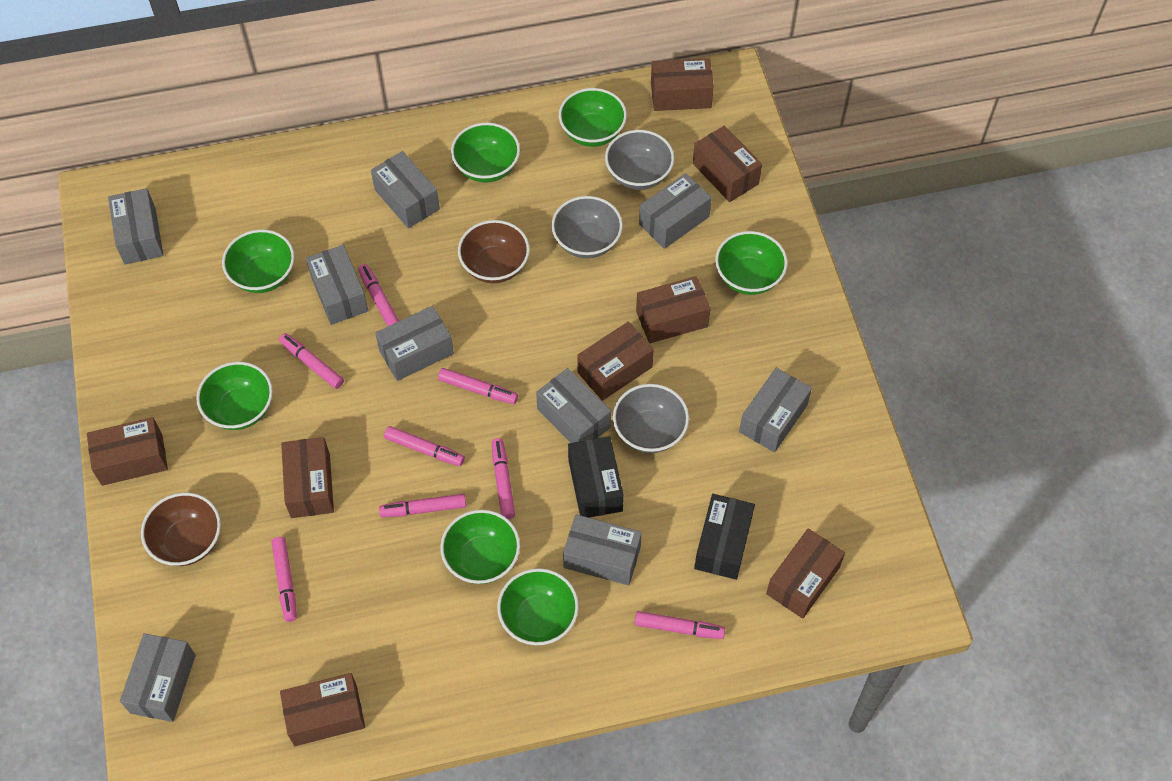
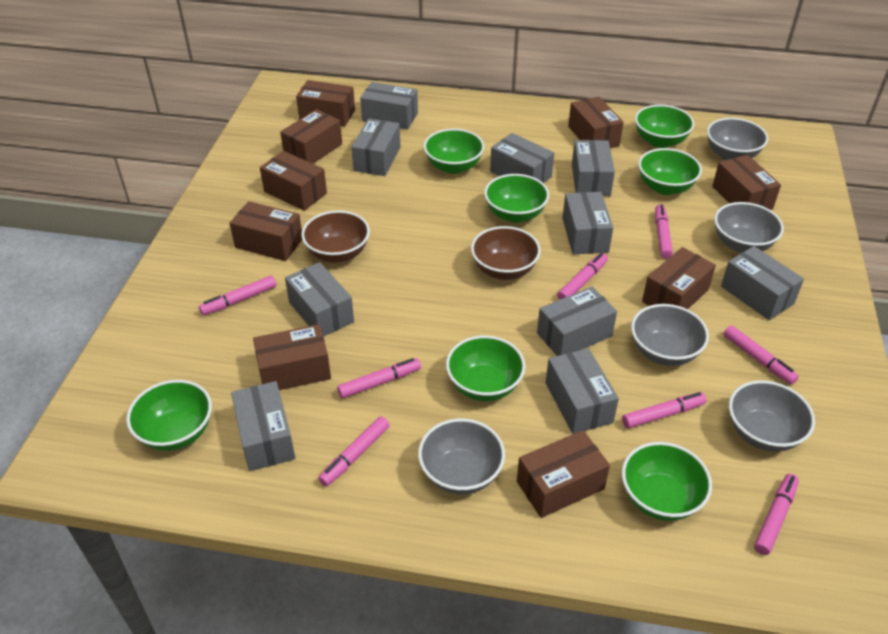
black box: 2 -> 0
brown box: 8 -> 9
grey bowl: 3 -> 5
grey box: 9 -> 10

